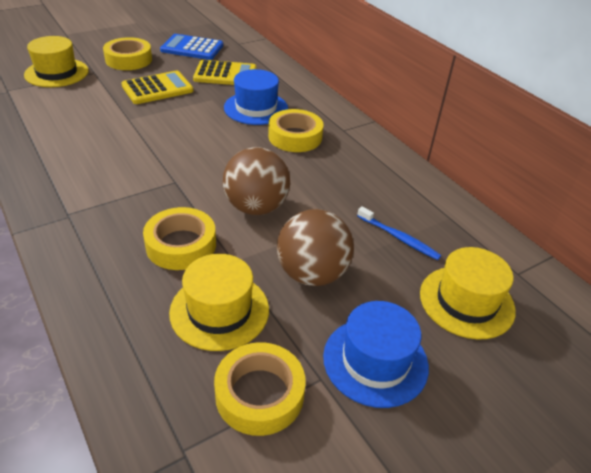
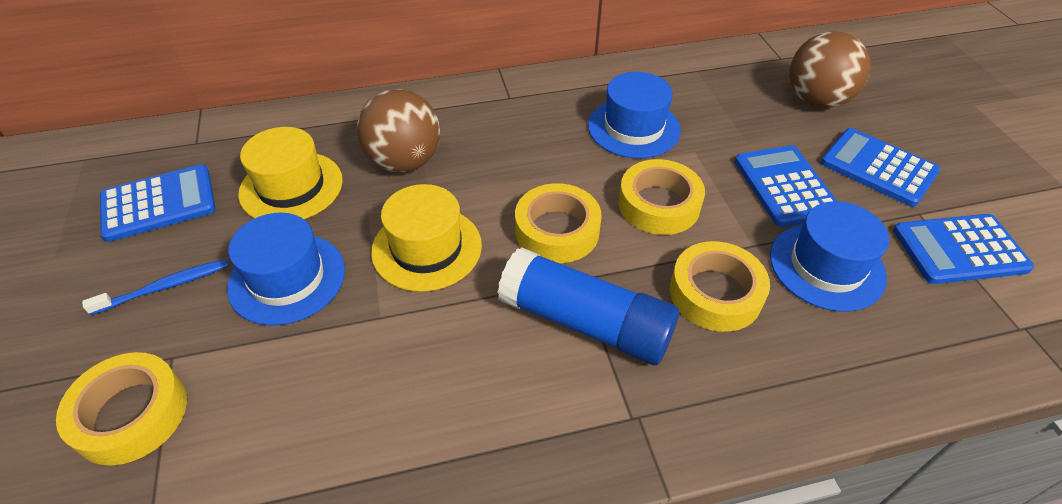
blue calculator: 1 -> 4
blue glue stick: 0 -> 1
blue hat: 2 -> 3
yellow calculator: 2 -> 0
yellow hat: 3 -> 2

